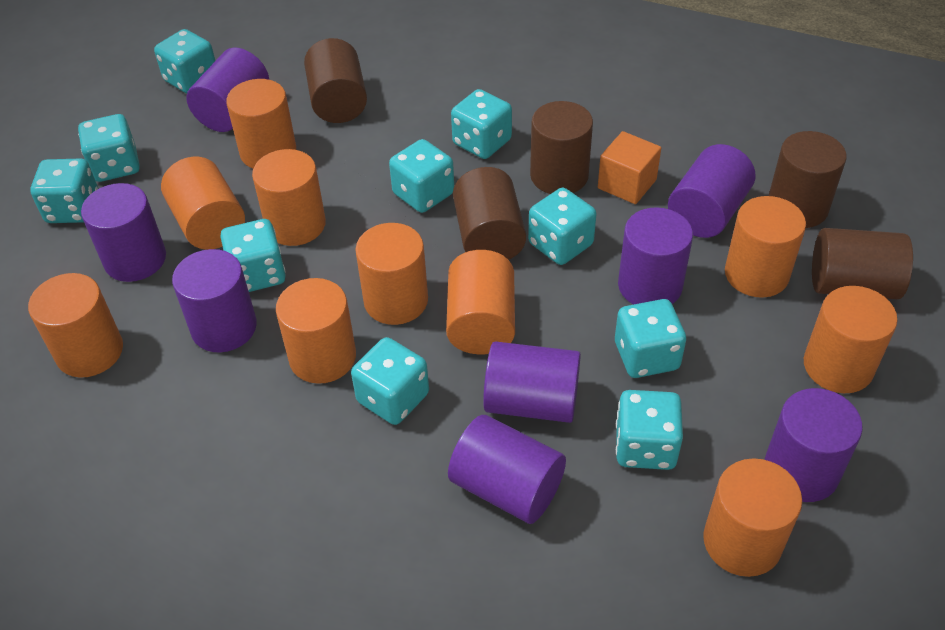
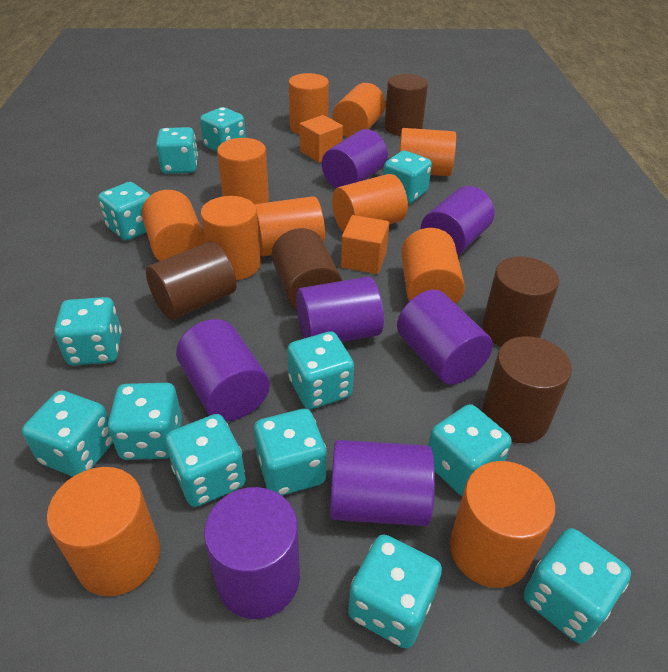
orange cube: 1 -> 2
orange cylinder: 10 -> 11
purple cylinder: 8 -> 7
turquoise dice: 10 -> 13

